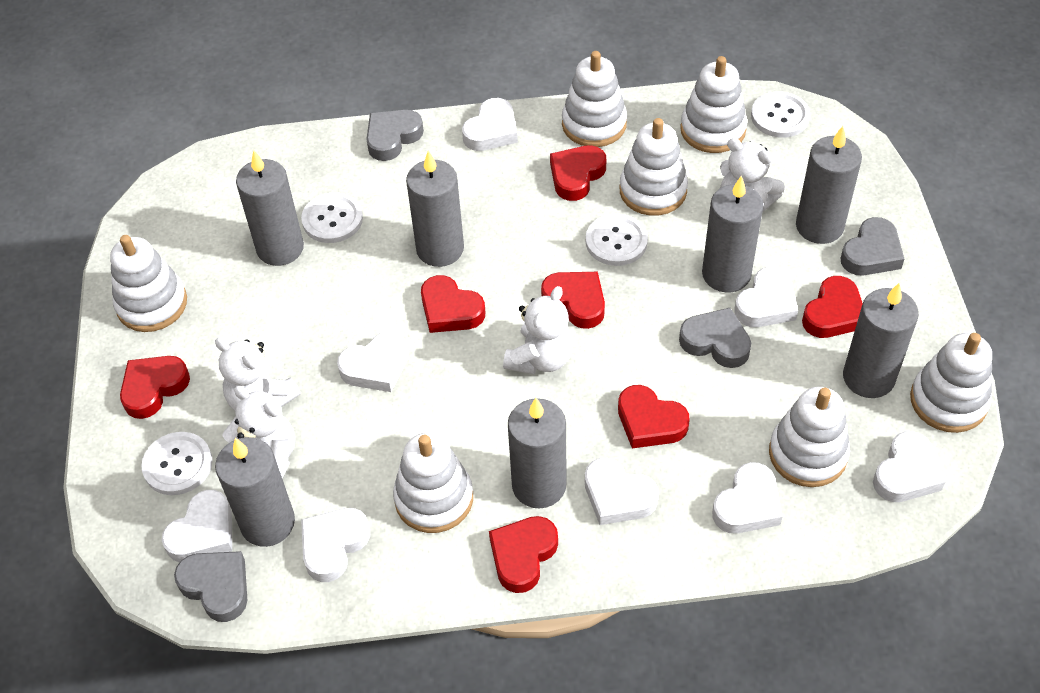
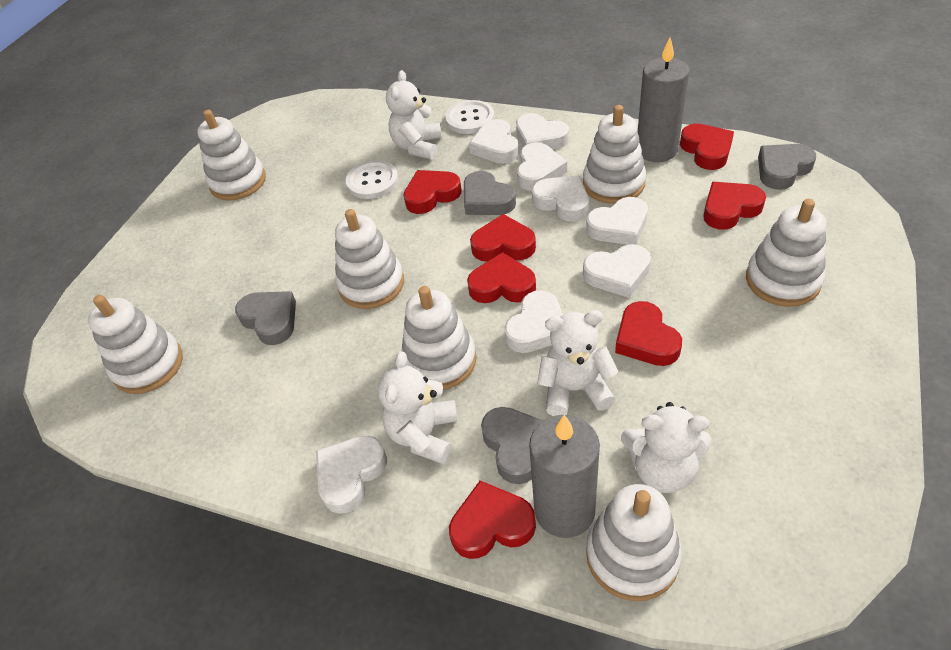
grey candle: 7 -> 2
white button: 4 -> 2

